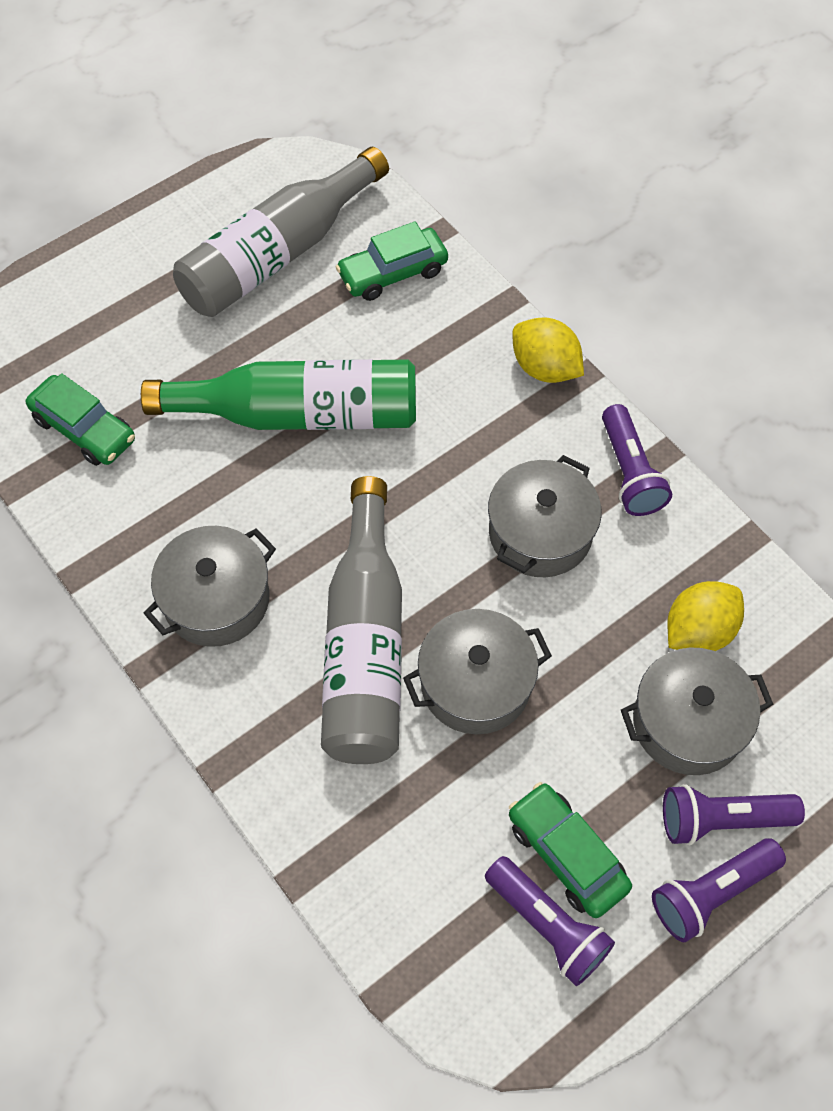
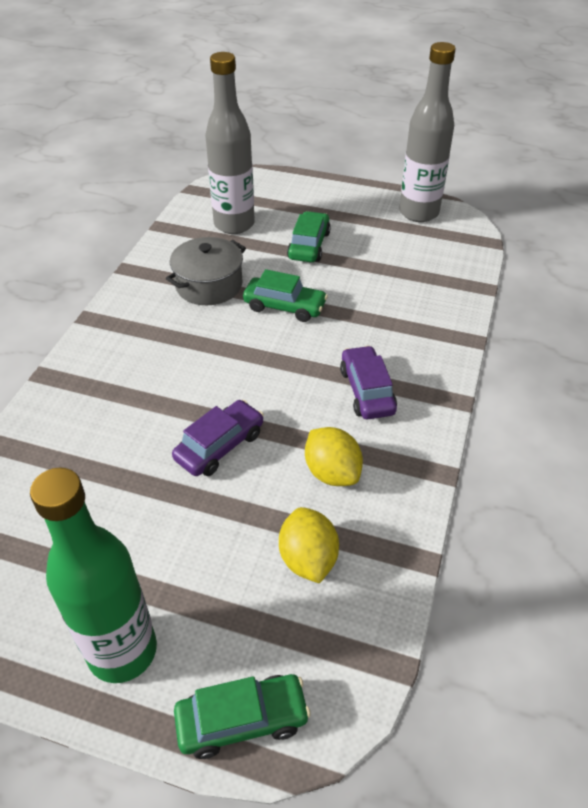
grey pot: 4 -> 1
purple car: 0 -> 2
purple flashlight: 4 -> 0

